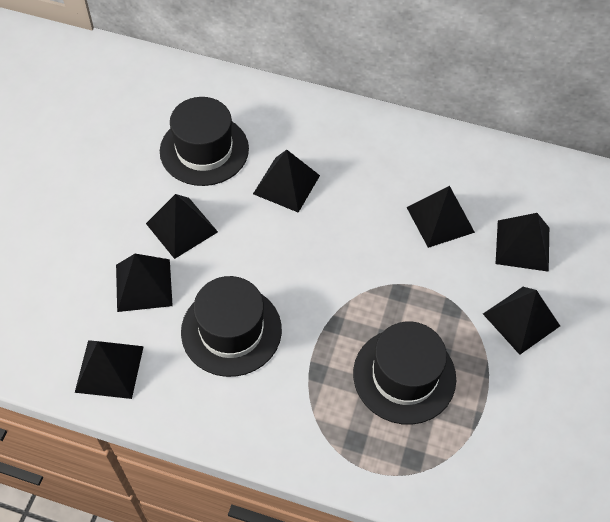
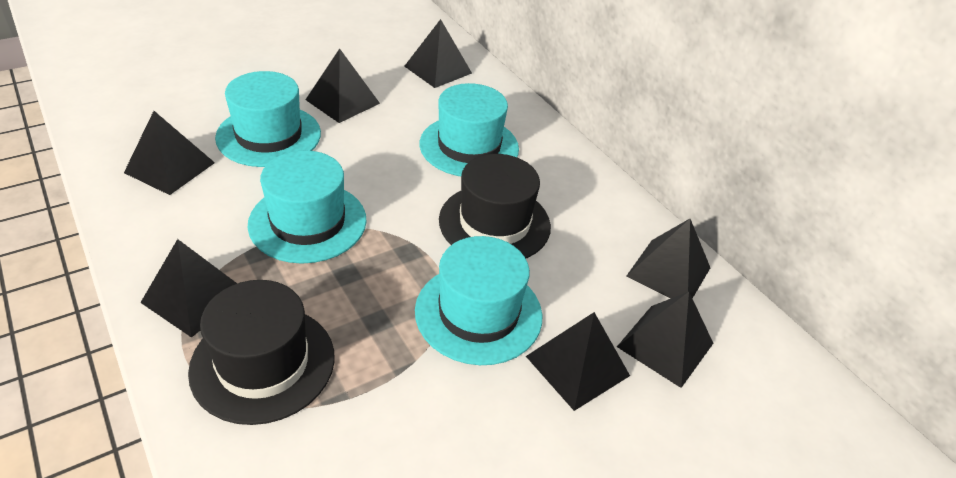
black hat: 3 -> 2
turquoise hat: 0 -> 4

